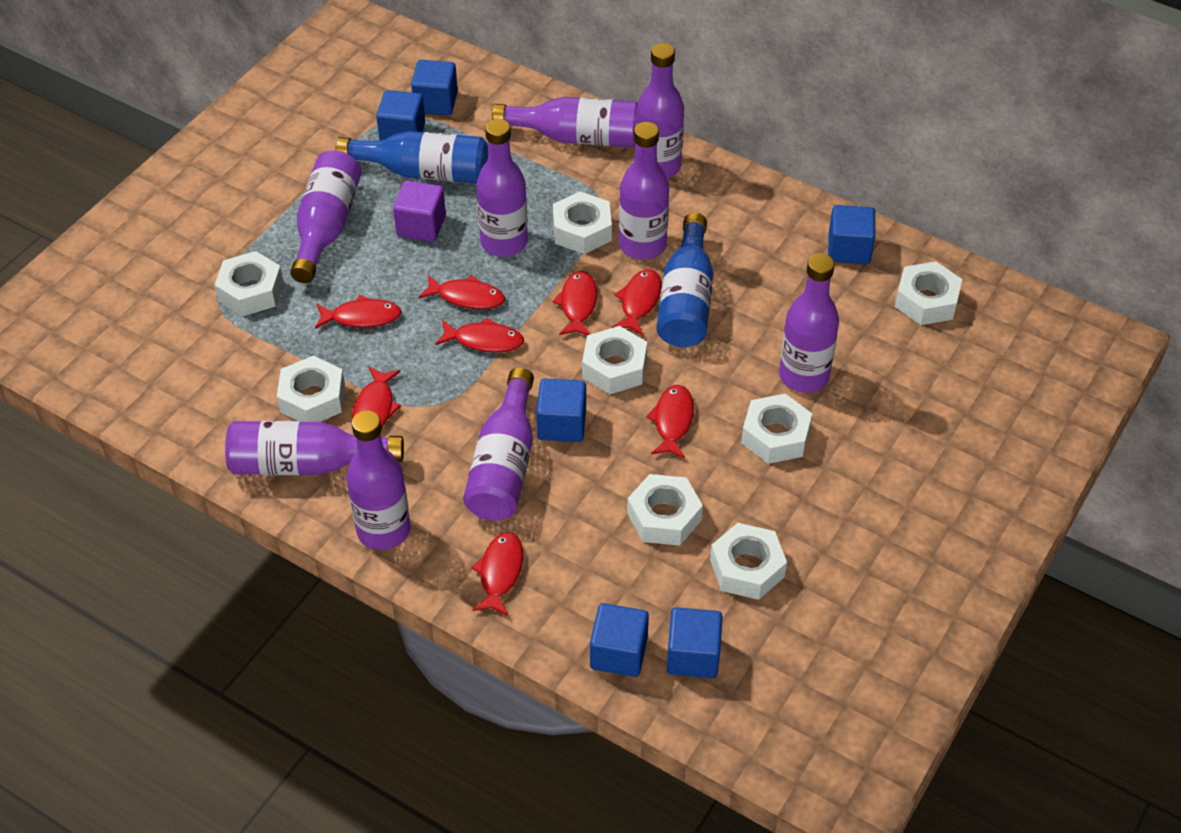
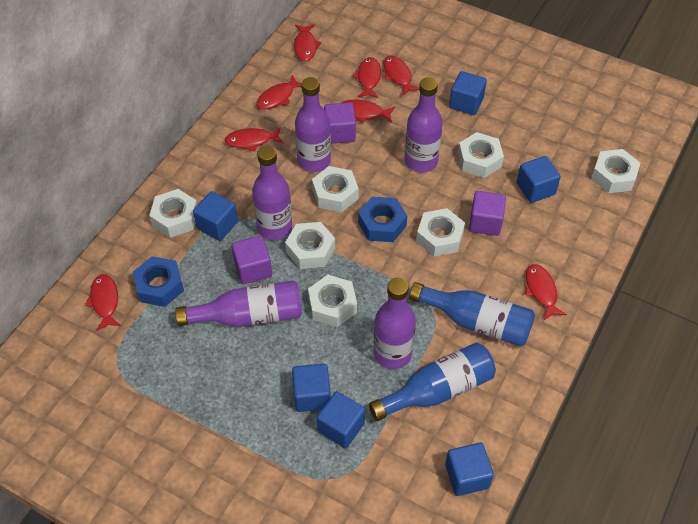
blue nut: 0 -> 2
purple bottle: 9 -> 5
purple cube: 1 -> 3
white nut: 8 -> 7

